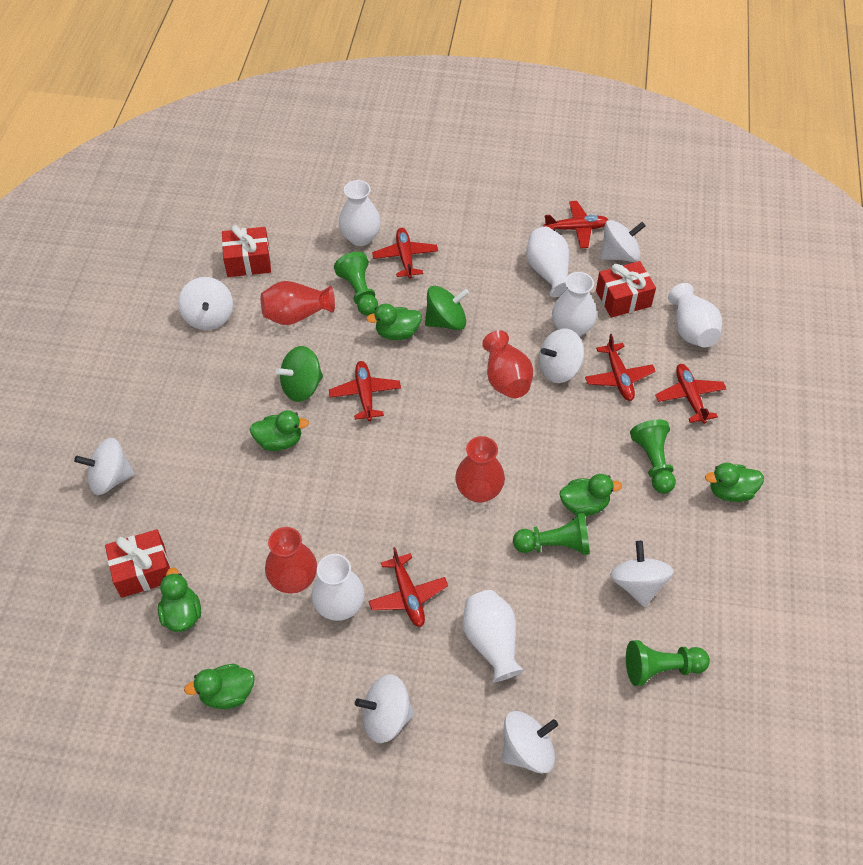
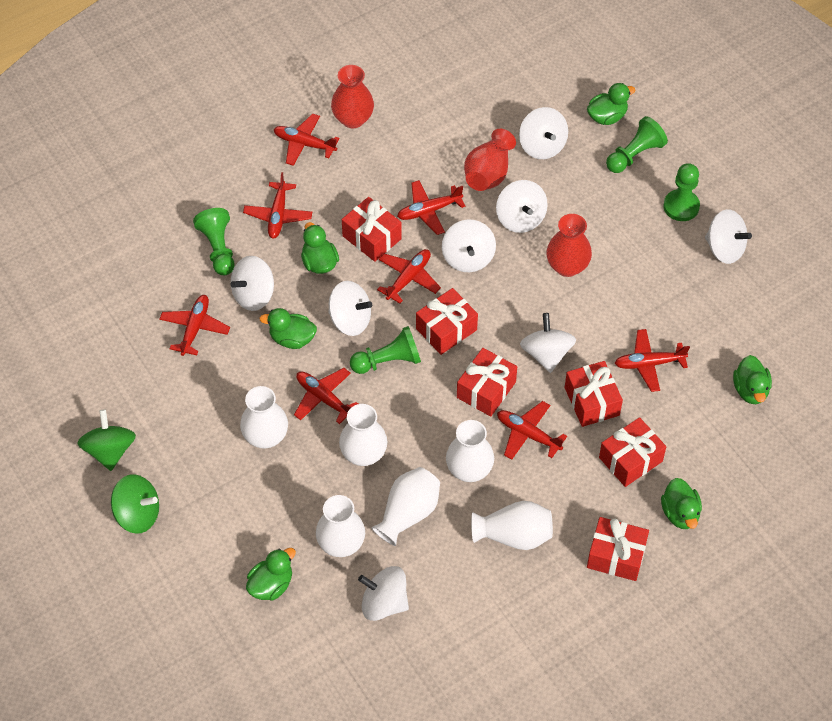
red gift: 3 -> 6
red plane: 6 -> 8
red vase: 4 -> 3
white spinning top: 7 -> 8

